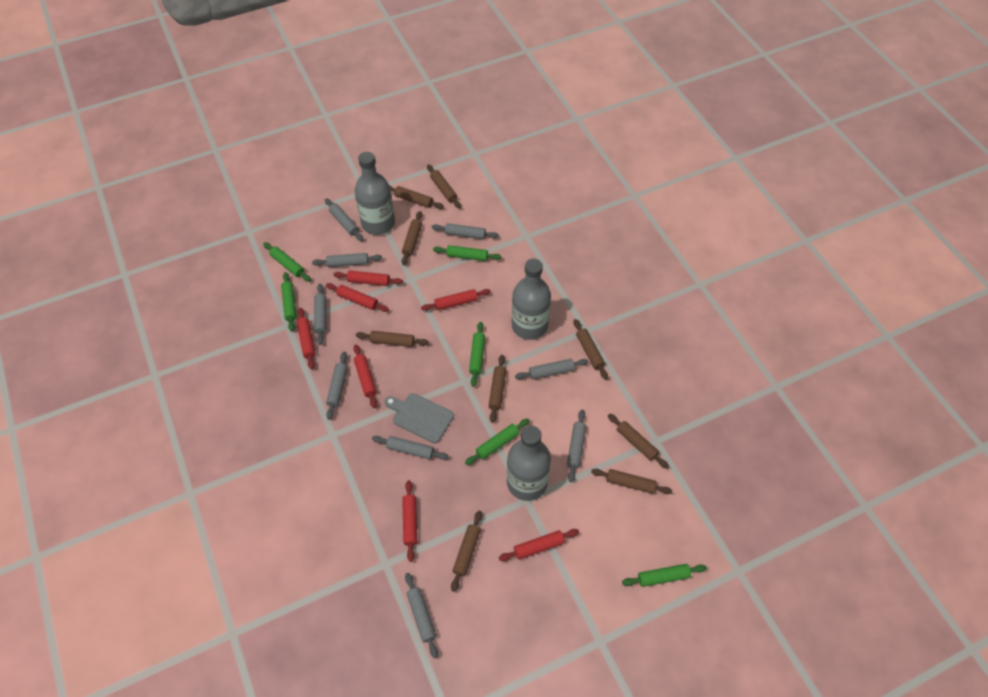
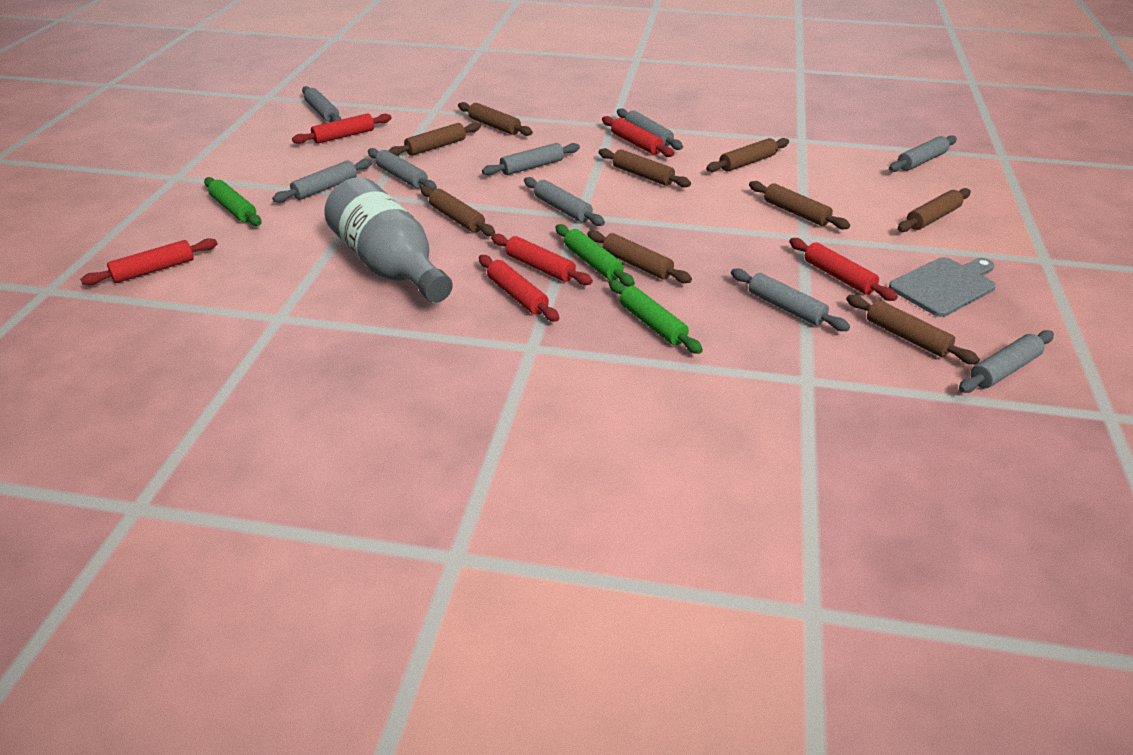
green rolling pin: 6 -> 3
grey bottle: 3 -> 1
red rolling pin: 7 -> 6

